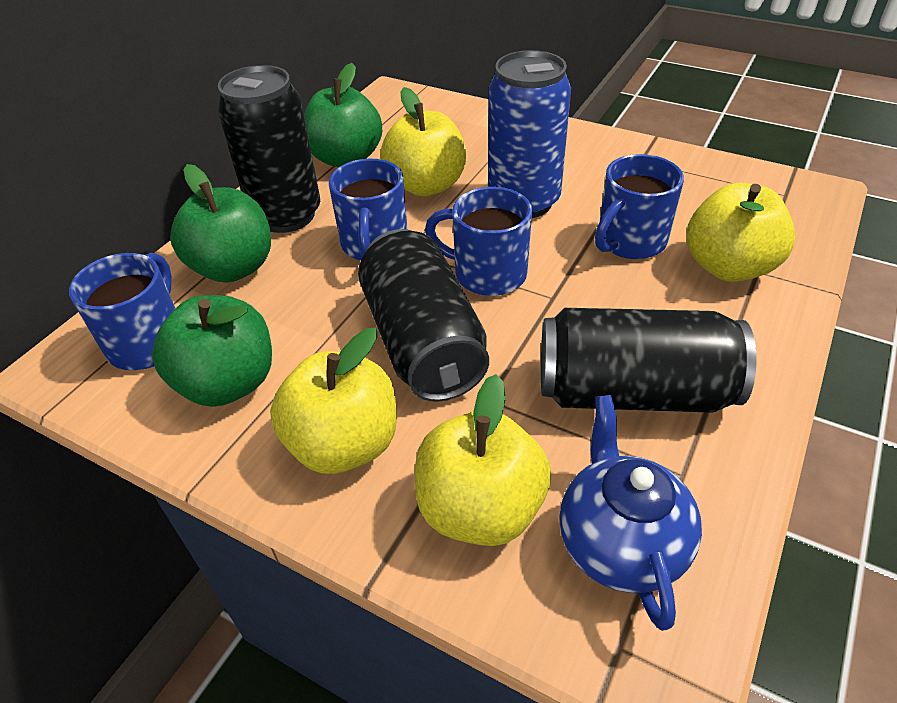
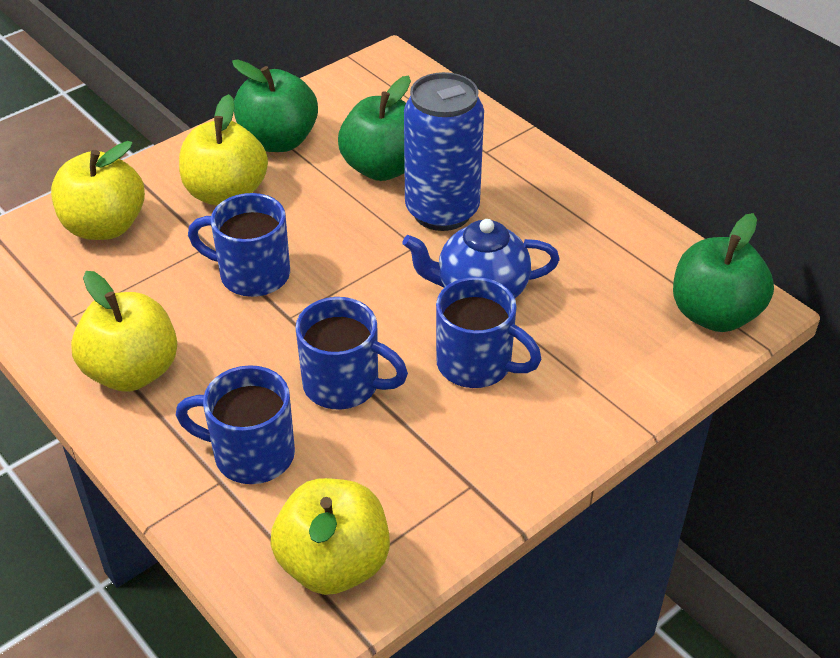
black can: 3 -> 0

